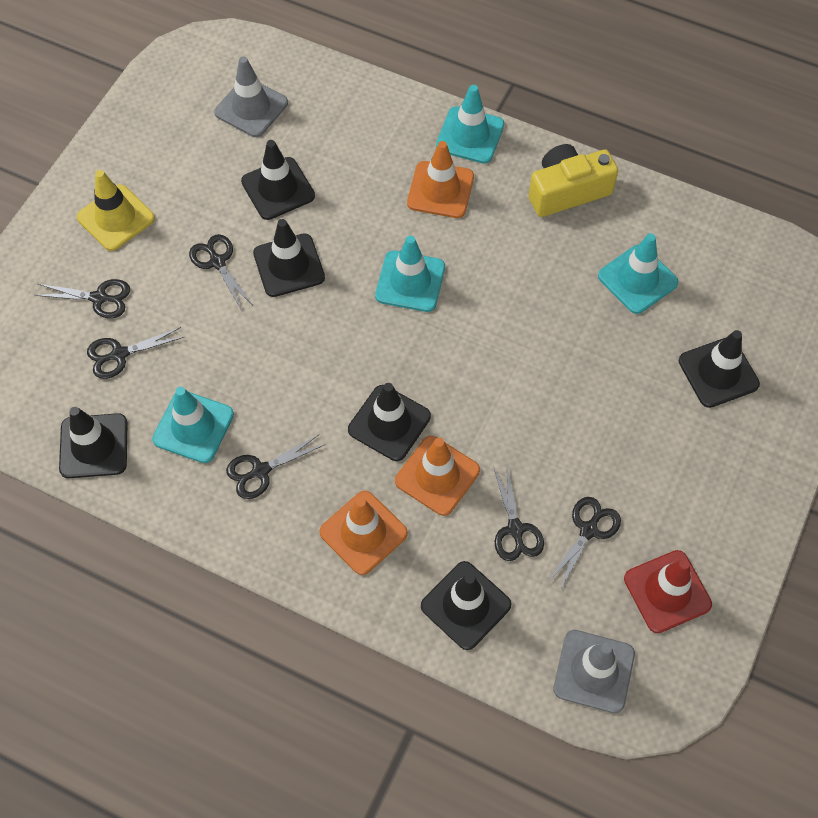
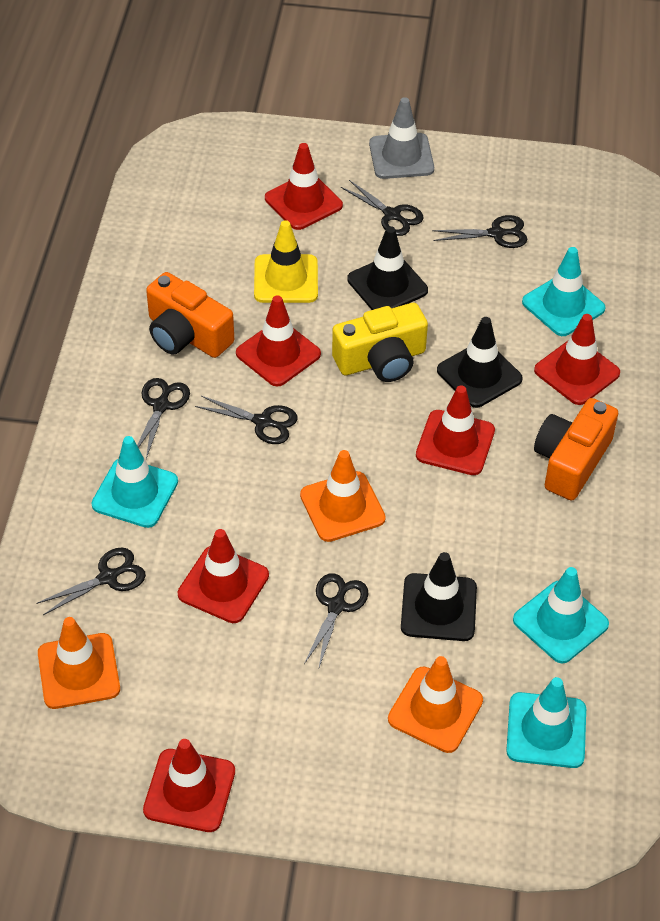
black traffic cone: 6 -> 3
grey traffic cone: 2 -> 1
orange camera: 0 -> 2
red traffic cone: 1 -> 6

